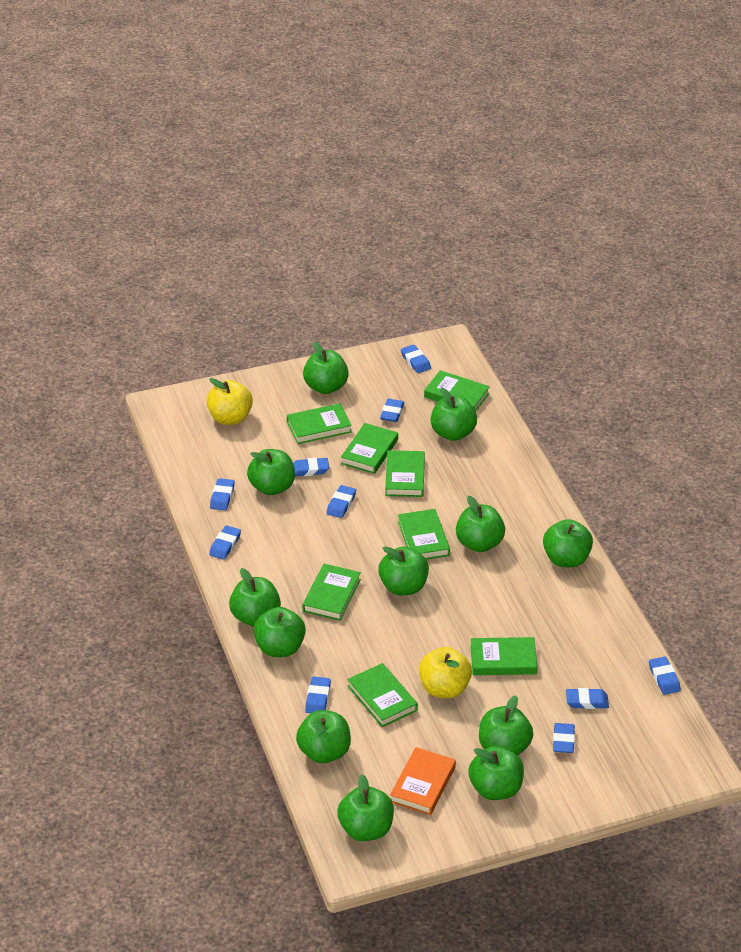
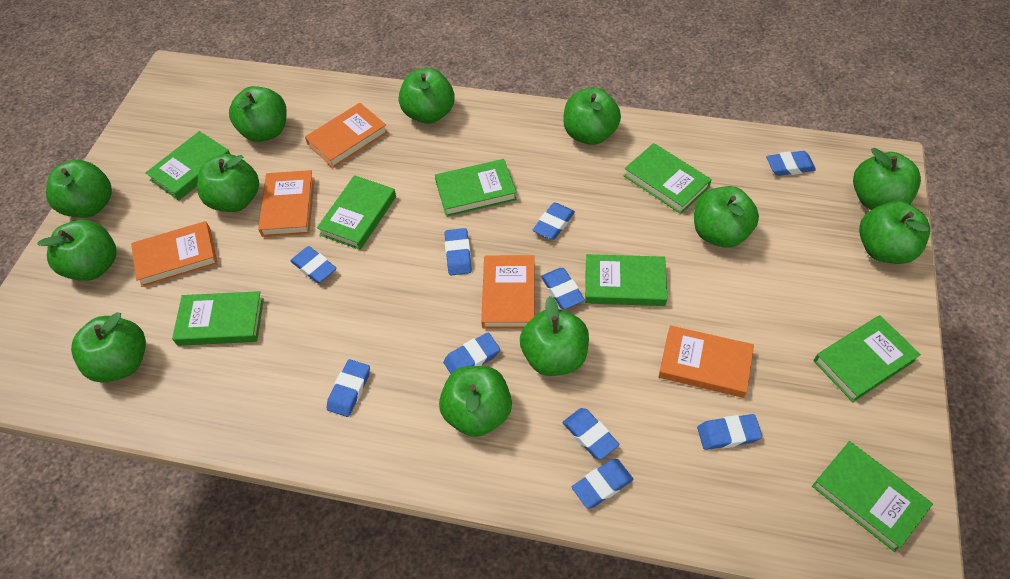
orange book: 1 -> 5
yellow apple: 2 -> 0

